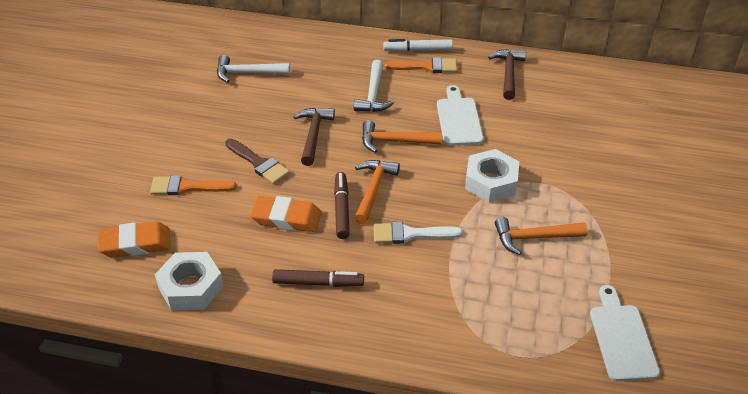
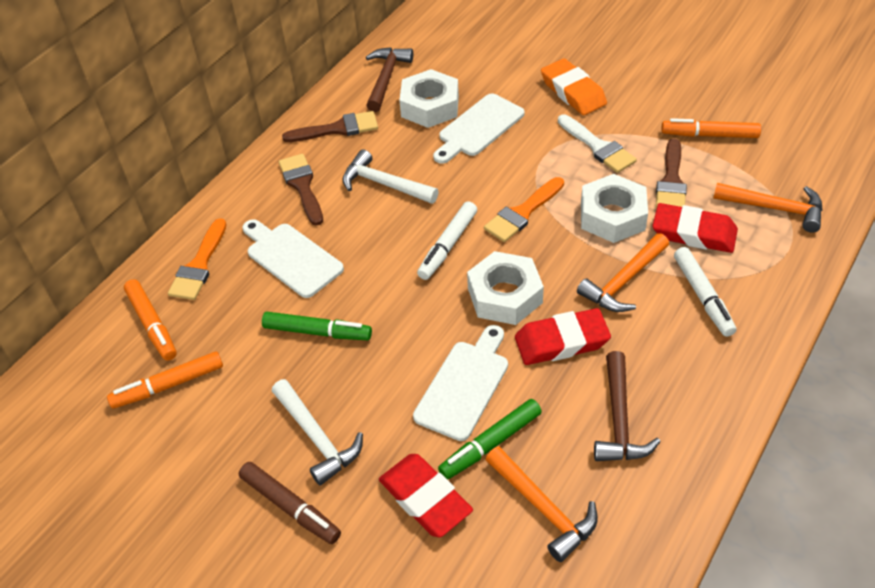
brown brush: 1 -> 3
brown marker: 2 -> 1
green marker: 0 -> 2
orange eraser: 2 -> 1
orange marker: 0 -> 3
red eraser: 0 -> 3
white cutting board: 2 -> 3
white marker: 1 -> 2
white nut: 2 -> 3

